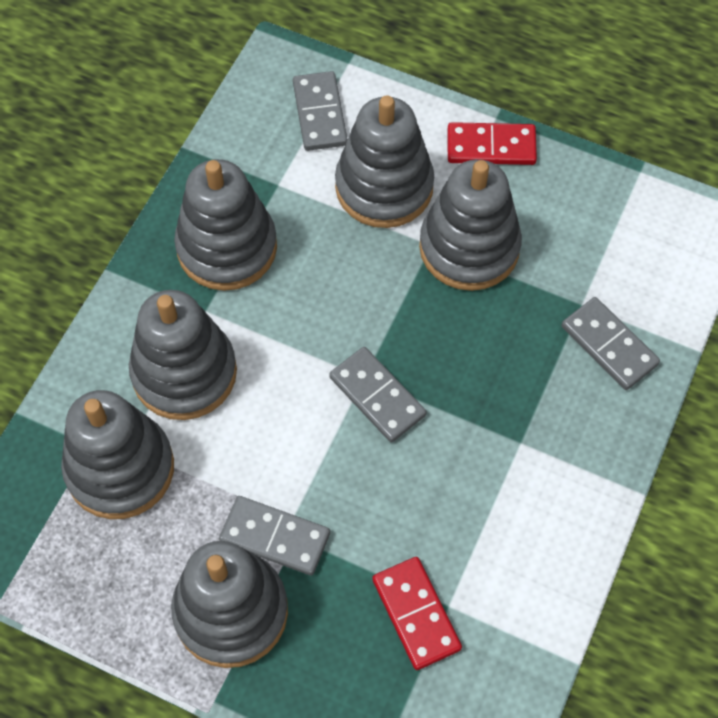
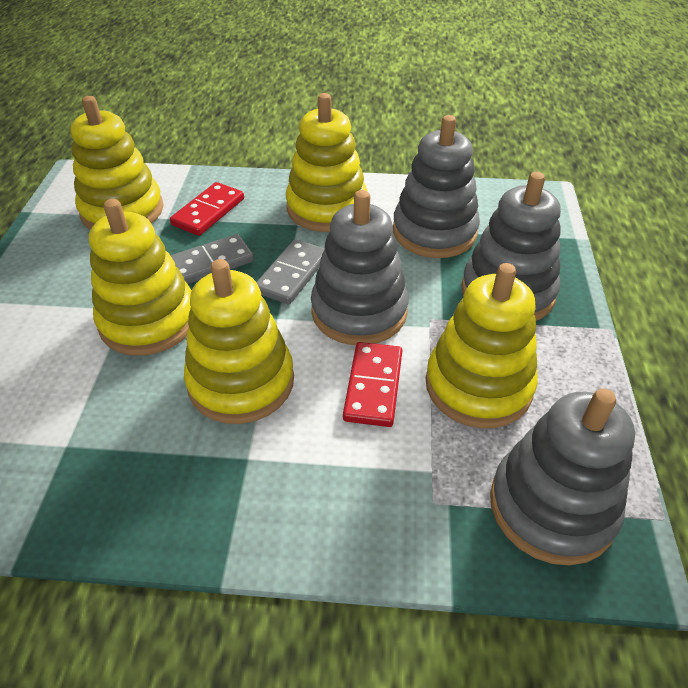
grey domino: 4 -> 2
grey stacking toy: 6 -> 4
yellow stacking toy: 0 -> 5

